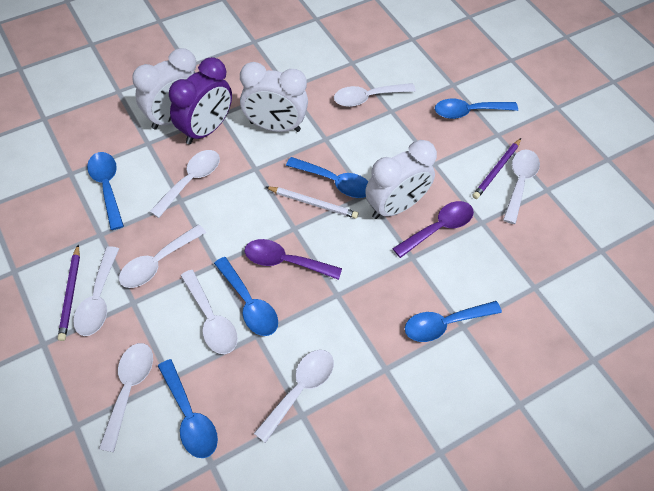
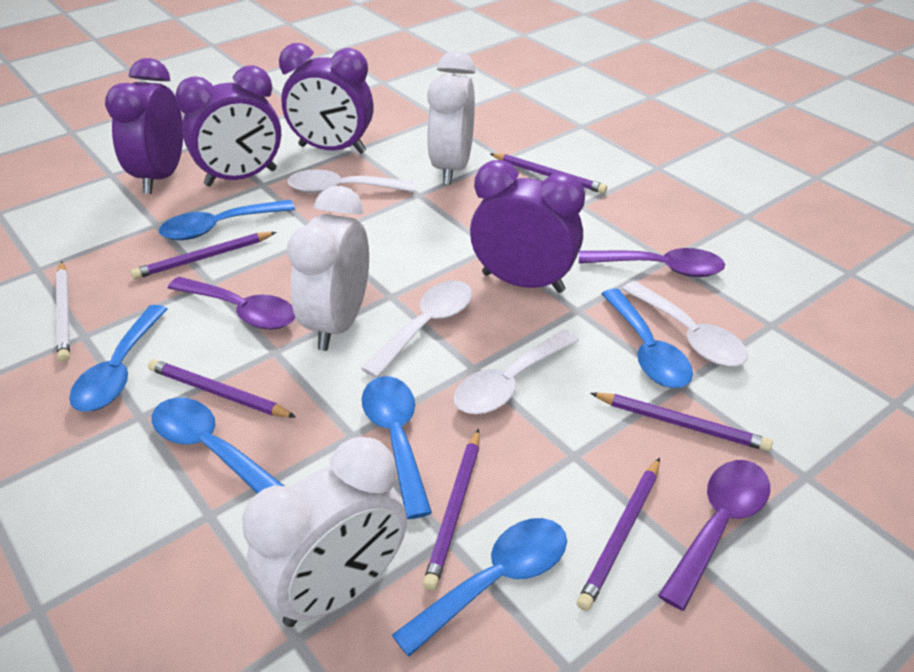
purple clock: 1 -> 4
purple pencil: 2 -> 6
purple spoon: 2 -> 3
white spoon: 8 -> 4

